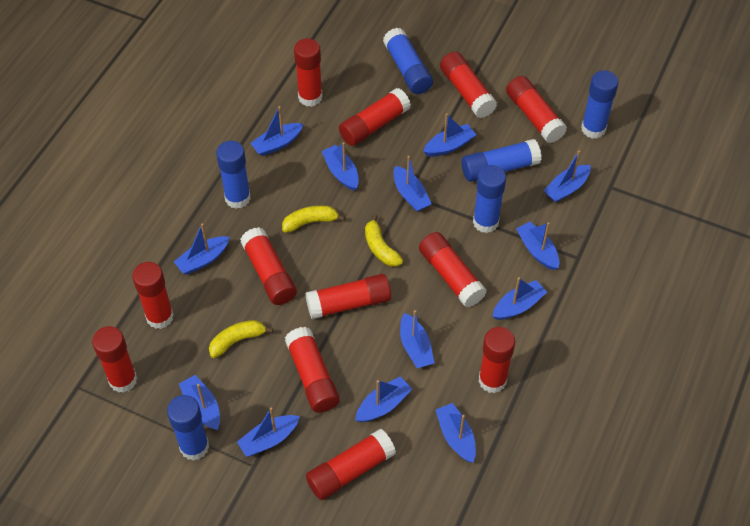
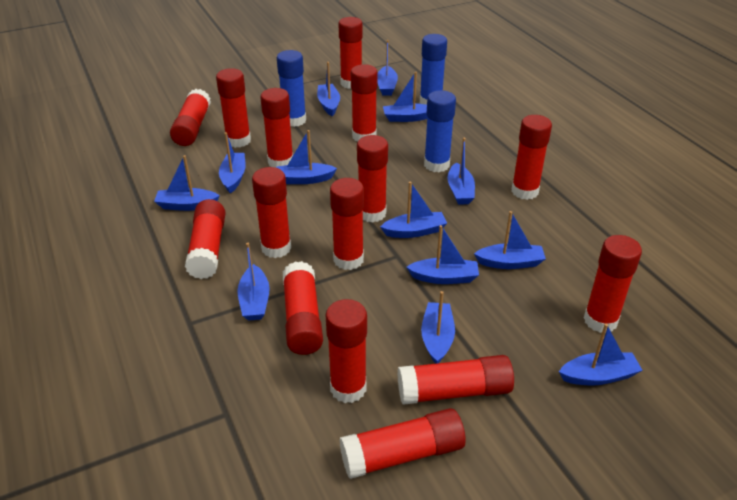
blue glue stick: 6 -> 3
red glue stick: 12 -> 15
yellow banana: 3 -> 0

